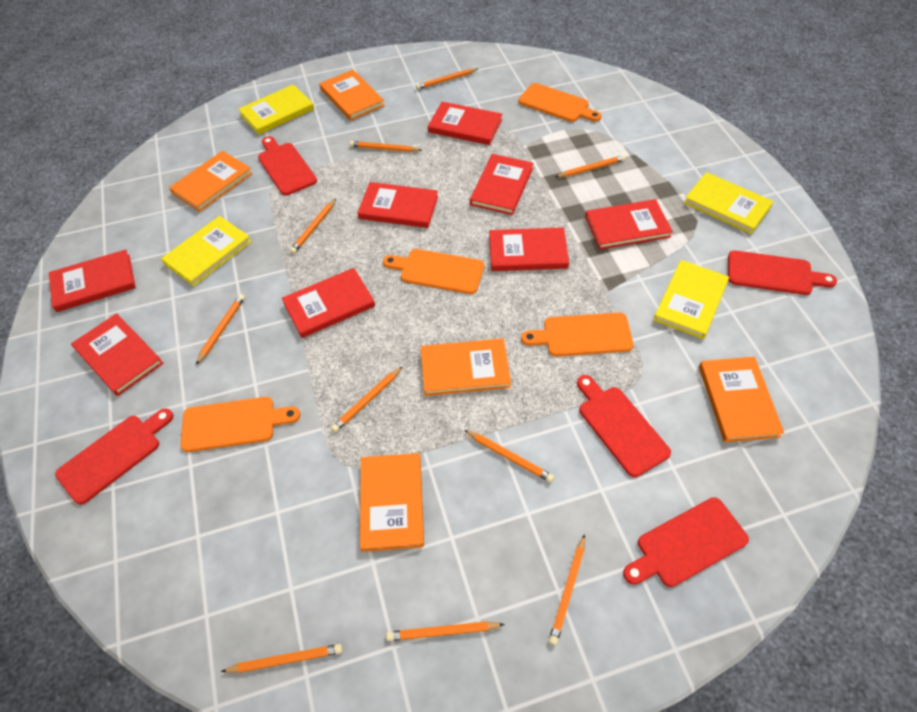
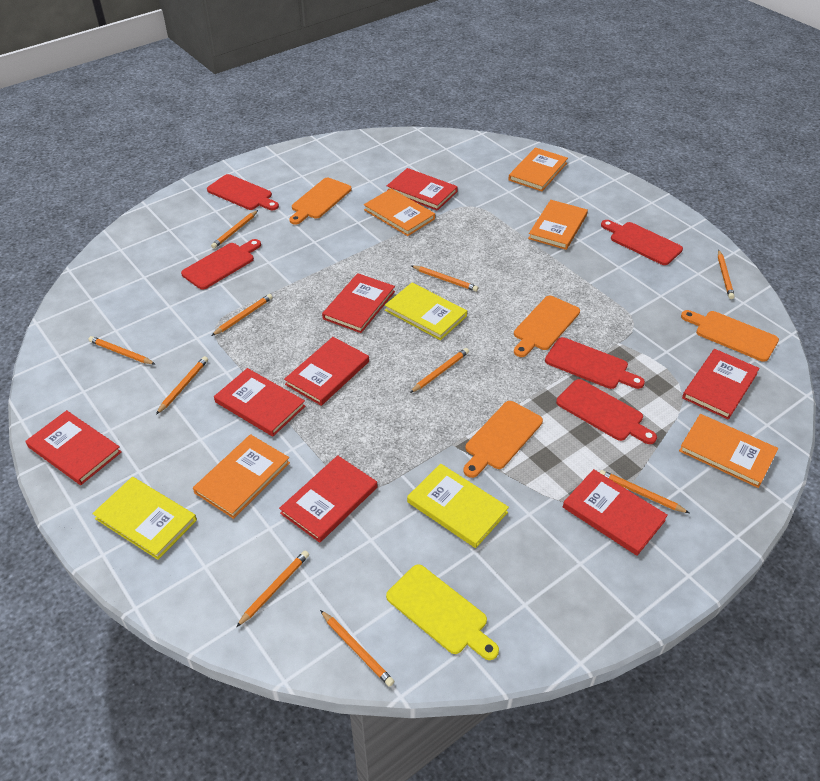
yellow book: 4 -> 3
yellow cutting board: 0 -> 1

